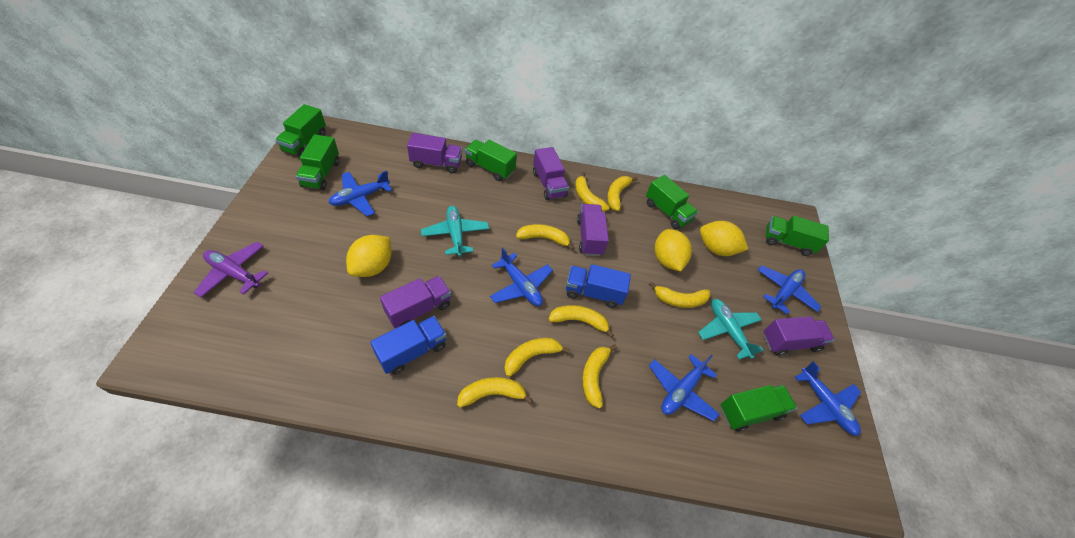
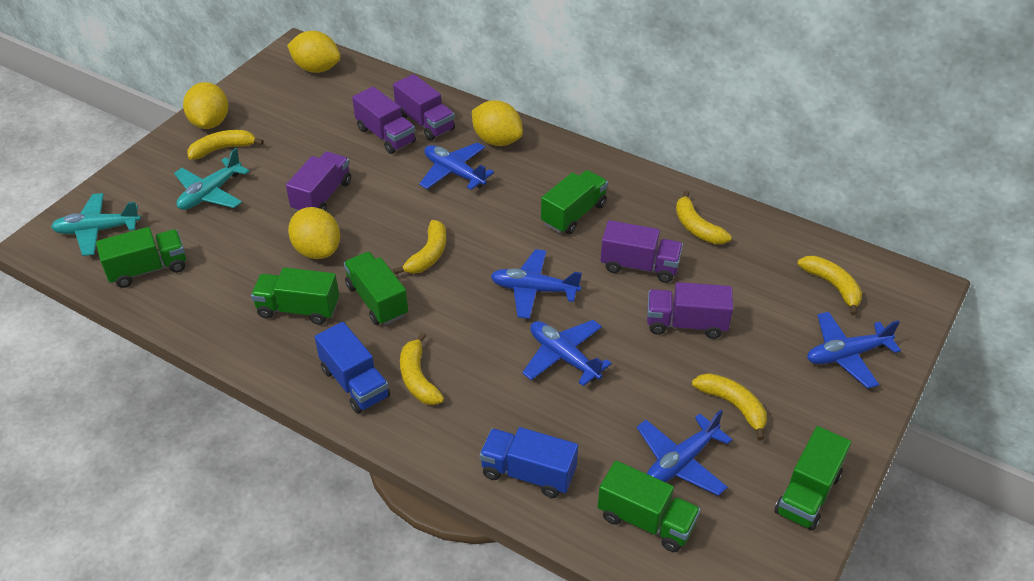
purple plane: 1 -> 0
yellow banana: 8 -> 6
yellow lemon: 3 -> 4

